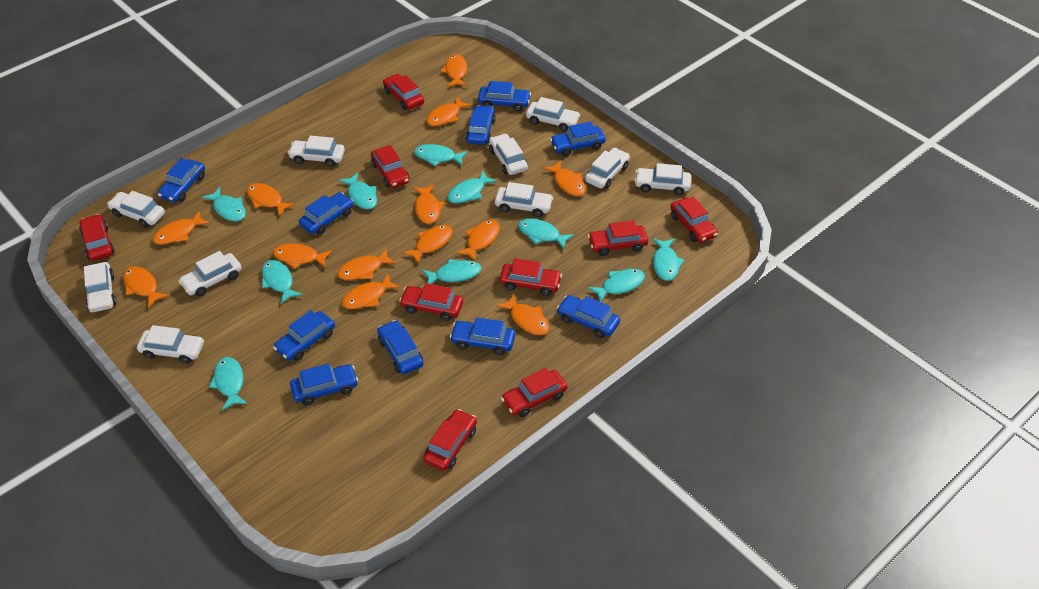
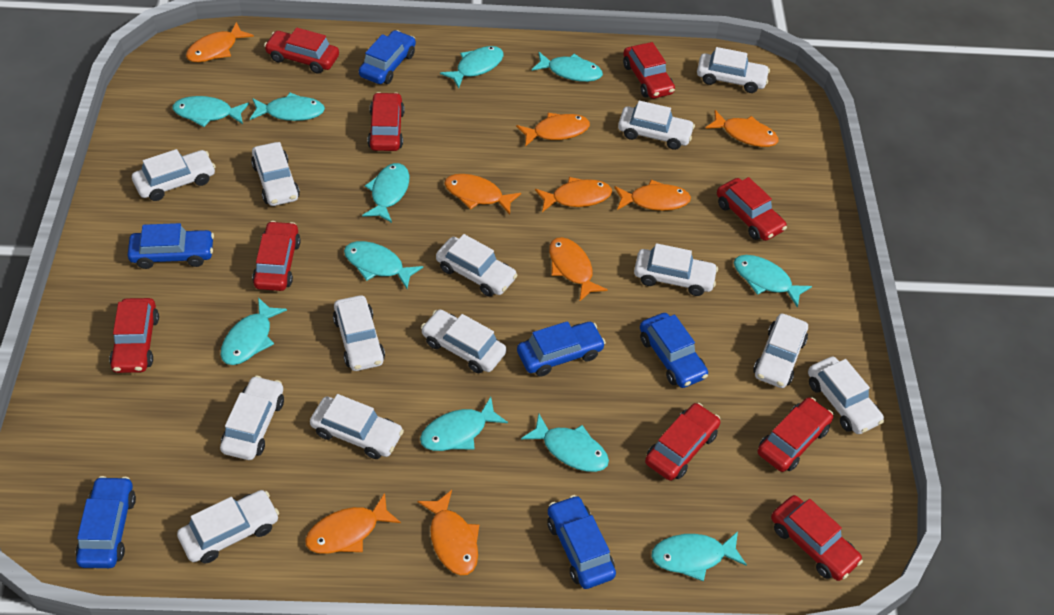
blue car: 10 -> 6
orange fish: 13 -> 9
turquoise fish: 10 -> 11
white car: 10 -> 13

